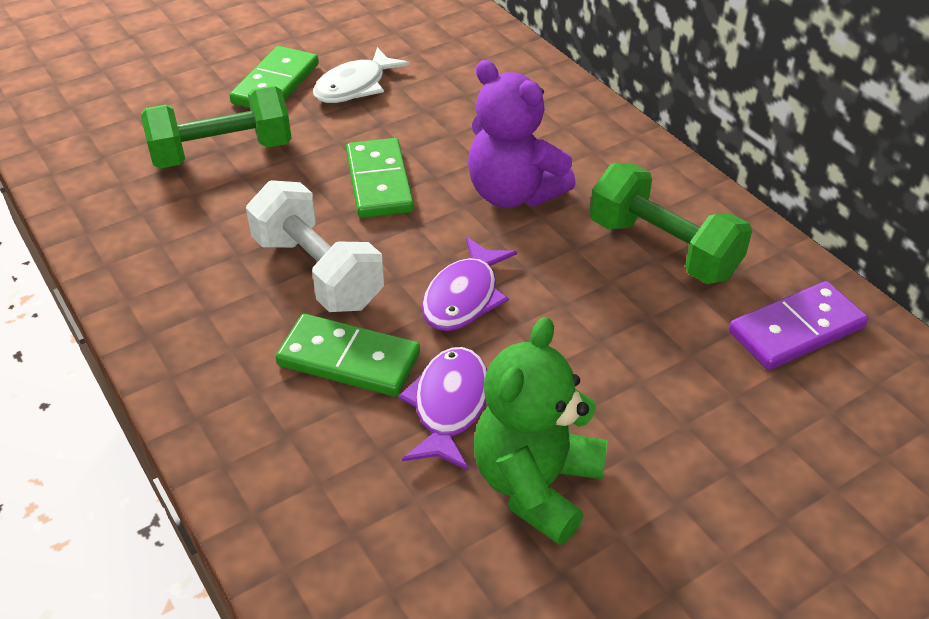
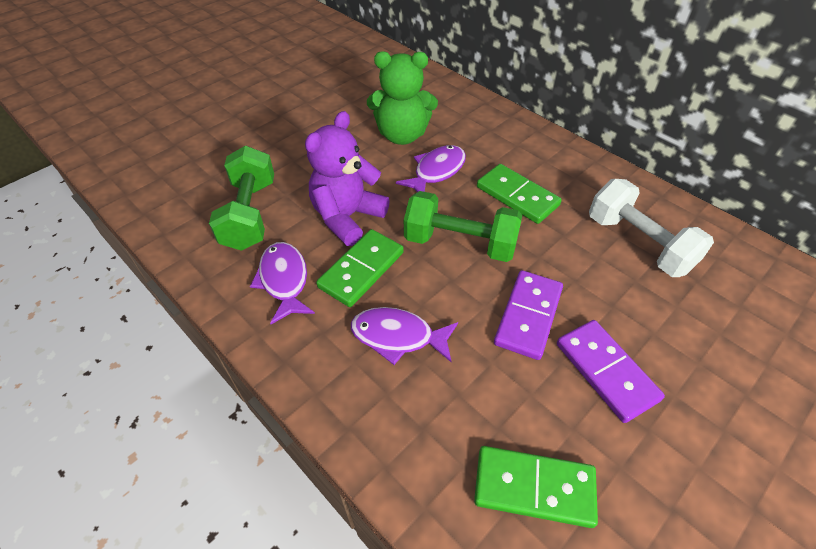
purple domino: 1 -> 2
purple fish: 2 -> 3
white fish: 1 -> 0

